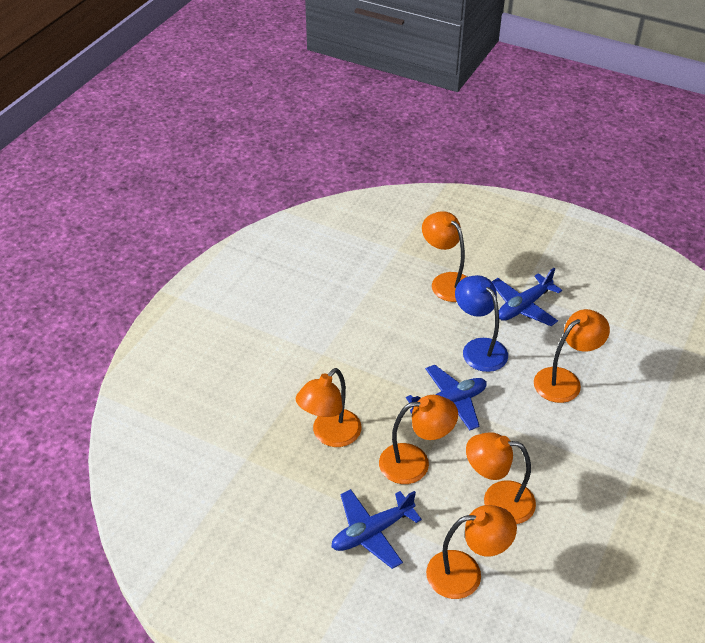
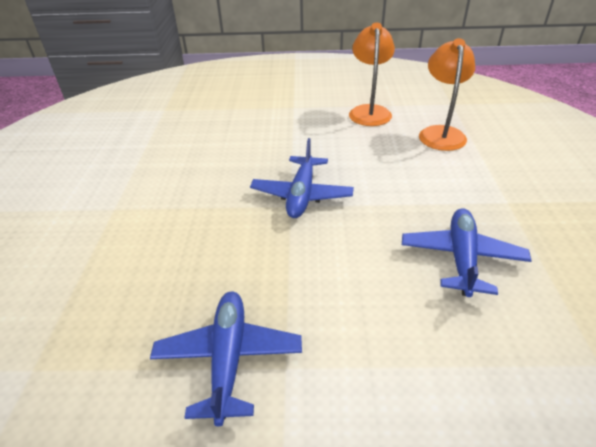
blue lamp: 1 -> 0
orange lamp: 6 -> 2

